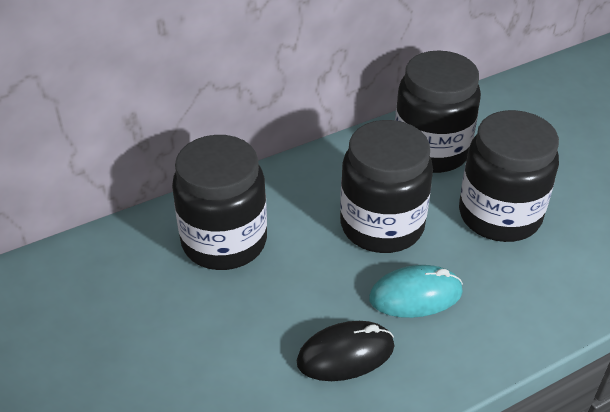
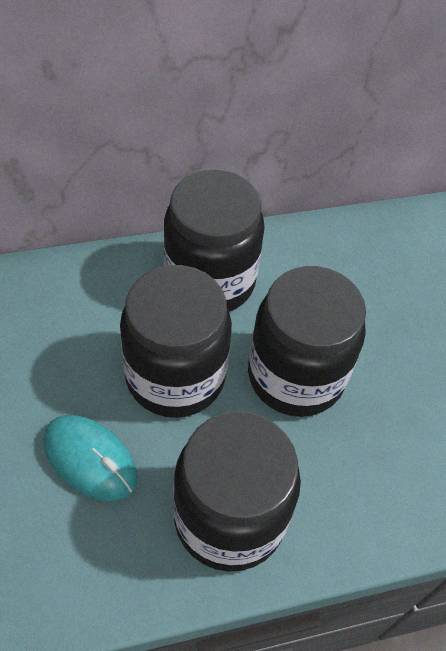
black mouse: 1 -> 0

